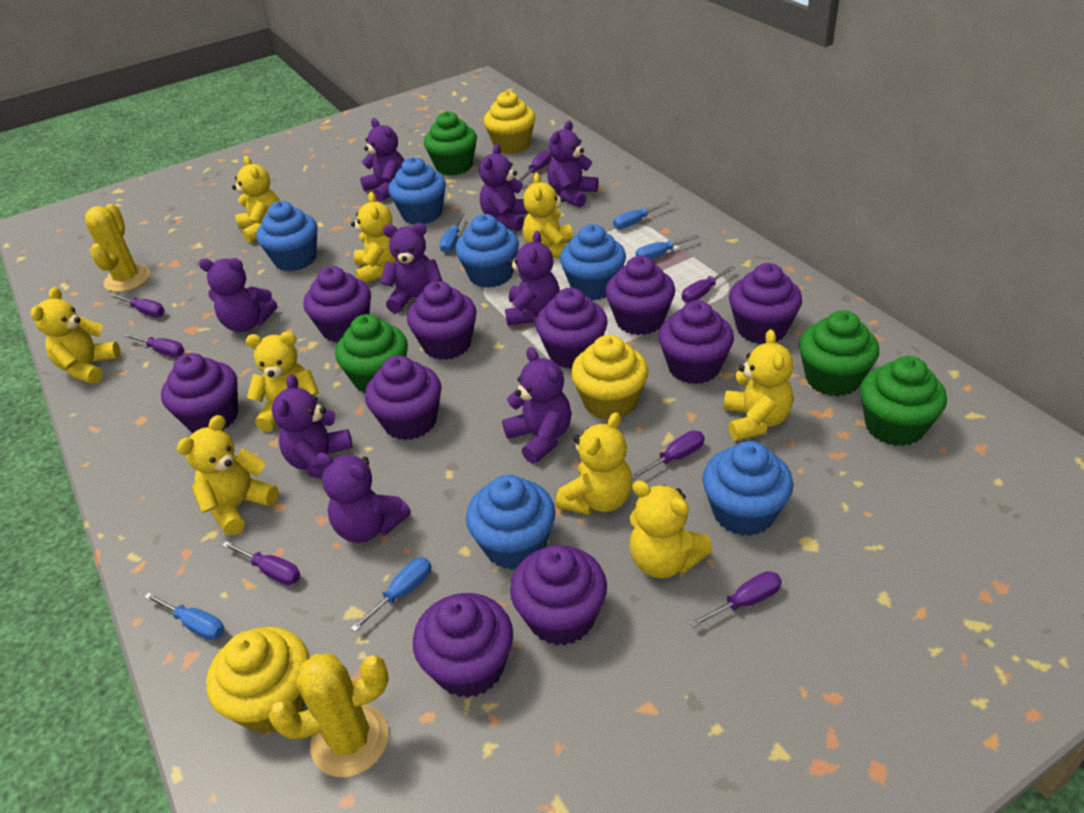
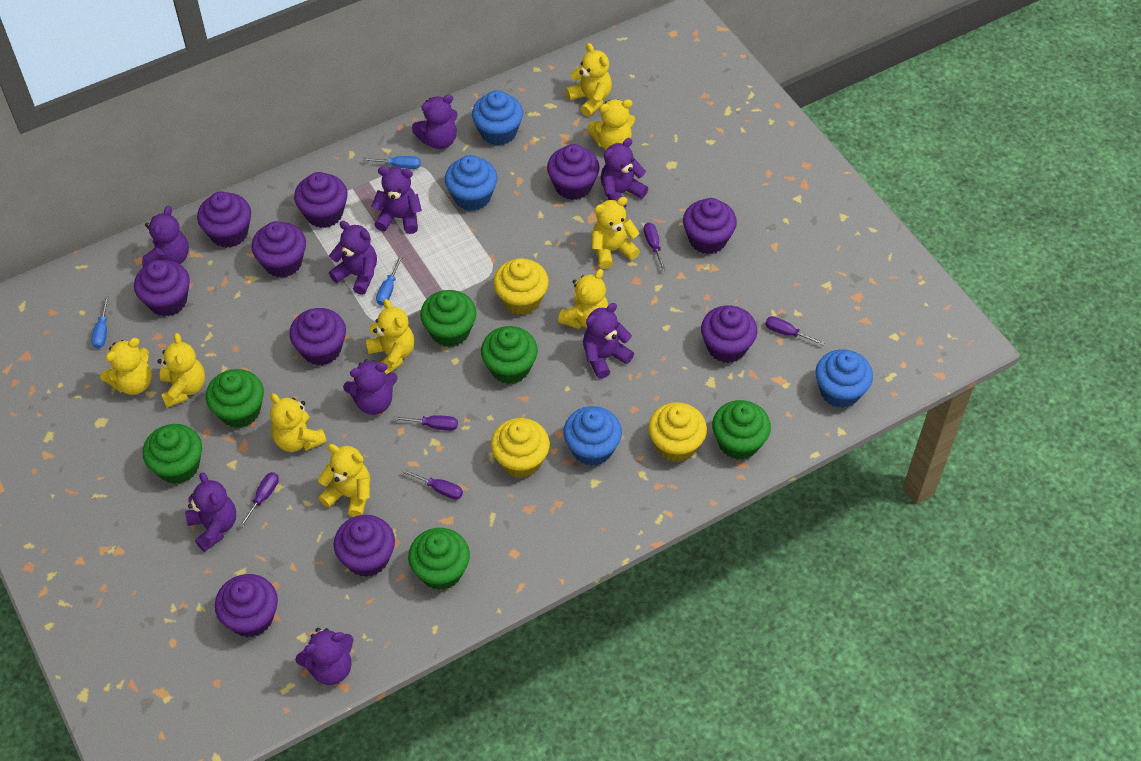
blue cupcake: 6 -> 4
blue screwdriver: 5 -> 3
green cupcake: 4 -> 6
purple screwdriver: 7 -> 5
yellow cactus: 2 -> 0

